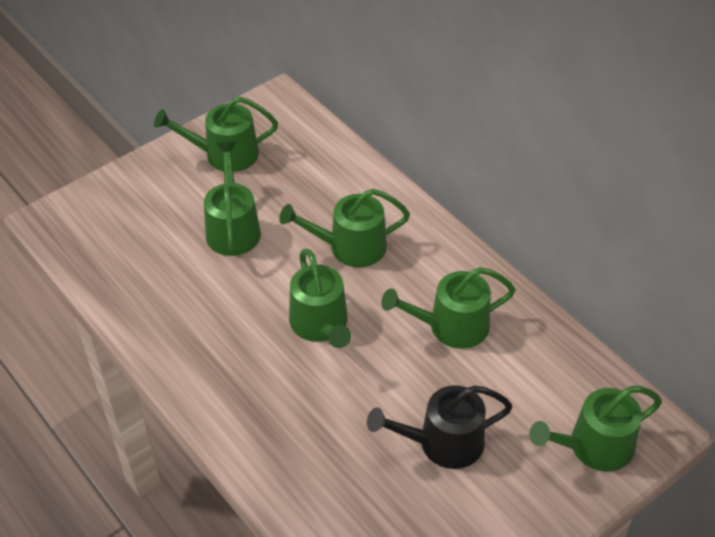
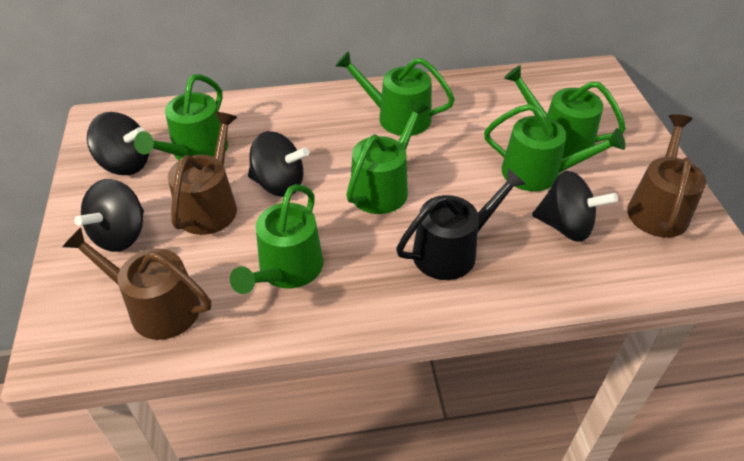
black spinning top: 0 -> 4
brown watering can: 0 -> 3

